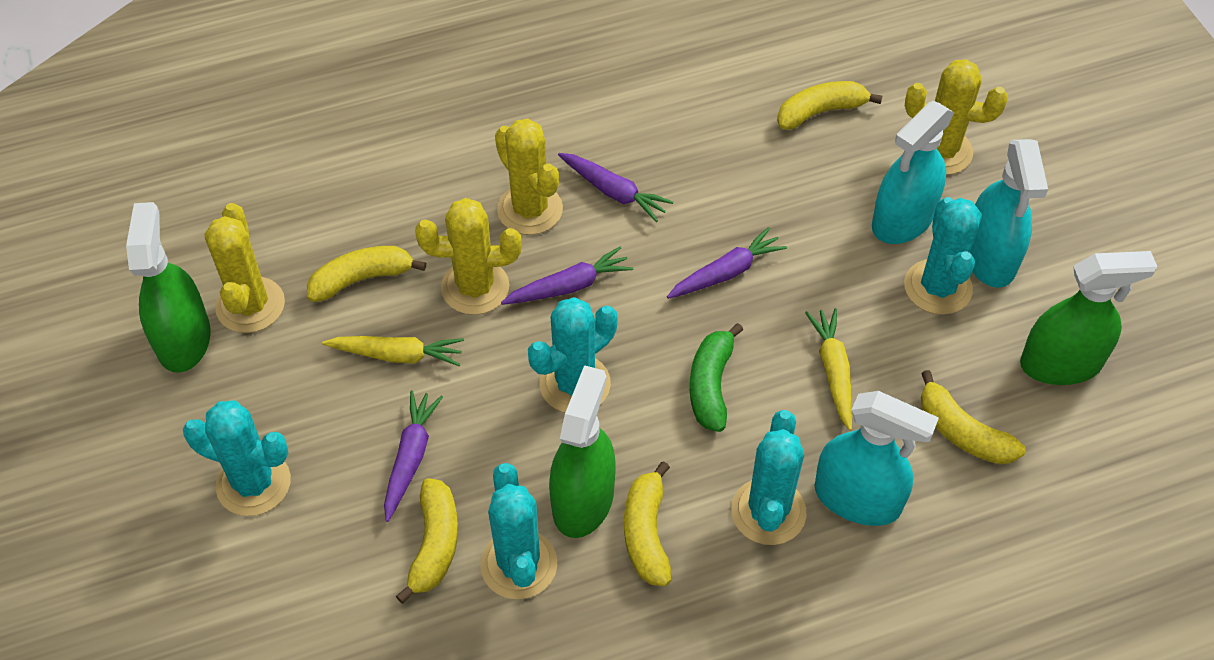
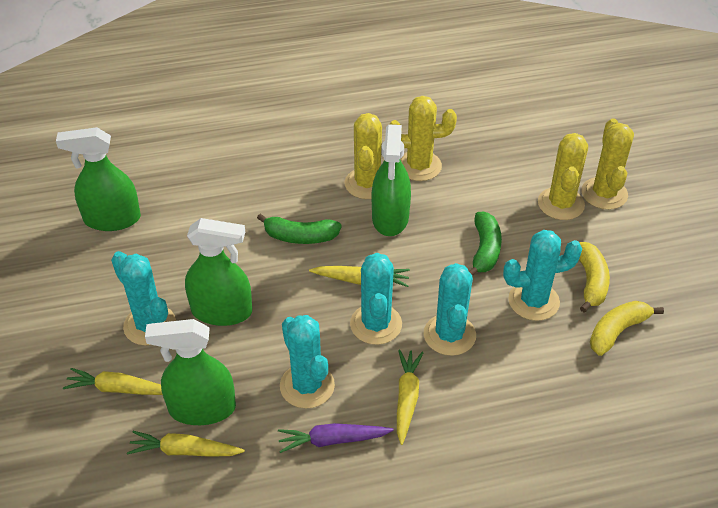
green banana: 1 -> 2
green spray bottle: 3 -> 4
purple carrot: 4 -> 1
turquoise spray bottle: 3 -> 0
yellow banana: 5 -> 2
yellow carrot: 2 -> 4

